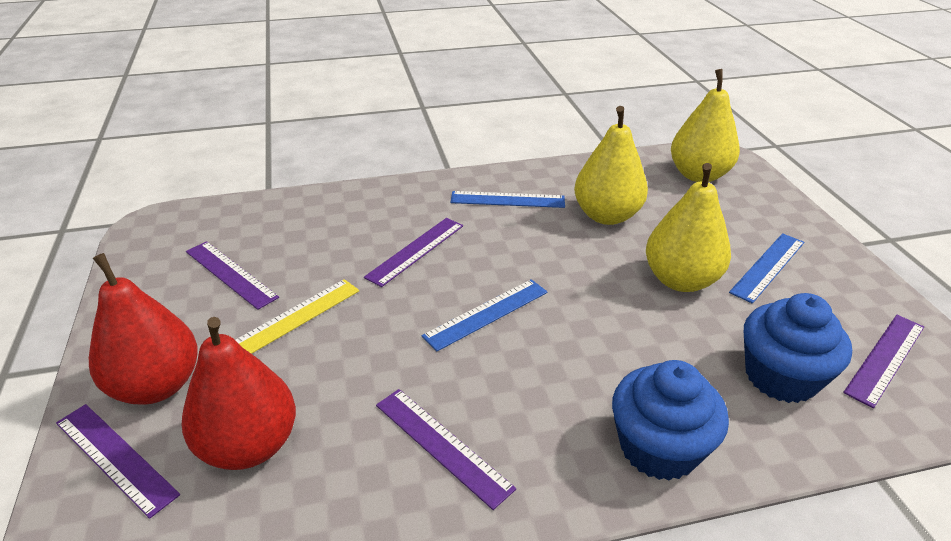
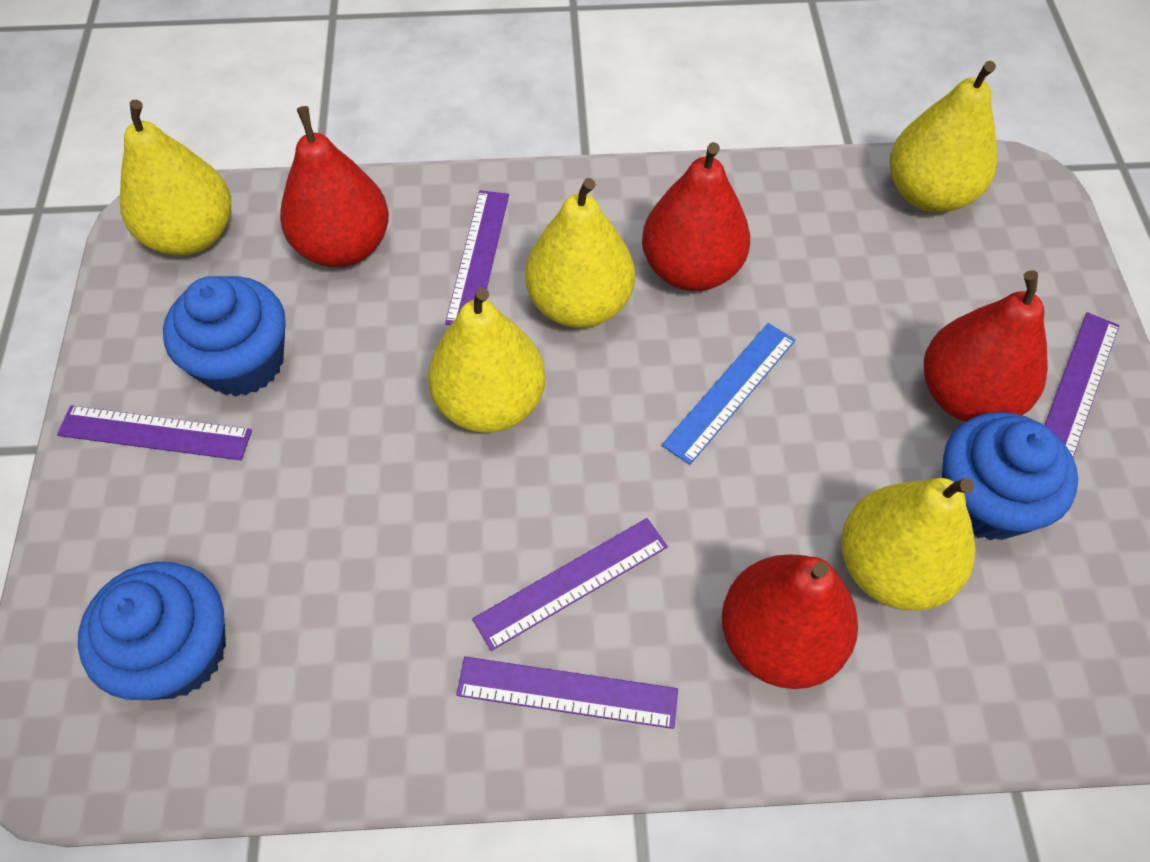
blue cupcake: 2 -> 3
blue ruler: 3 -> 1
red pear: 2 -> 4
yellow pear: 3 -> 5
yellow ruler: 1 -> 0

